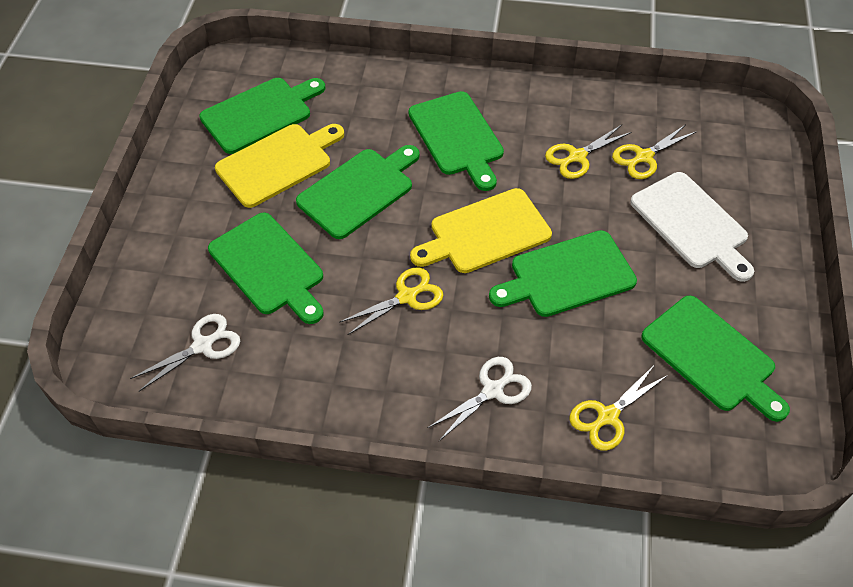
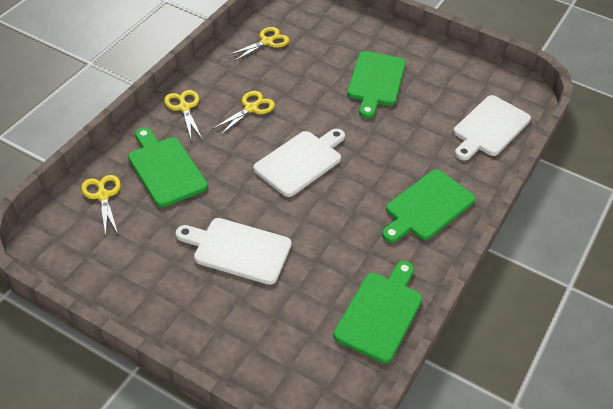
green cutting board: 6 -> 4
white cutting board: 1 -> 3
white scissors: 2 -> 0
yellow cutting board: 2 -> 0

